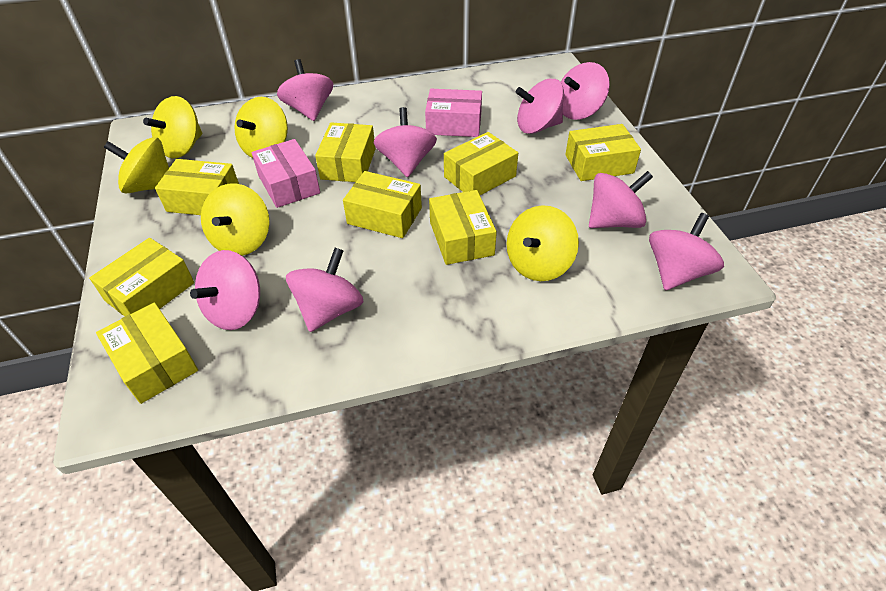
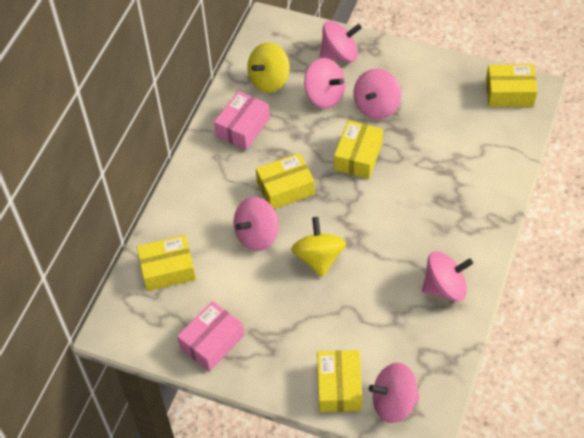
pink spinning top: 8 -> 6
yellow box: 8 -> 5
yellow spinning top: 5 -> 2

